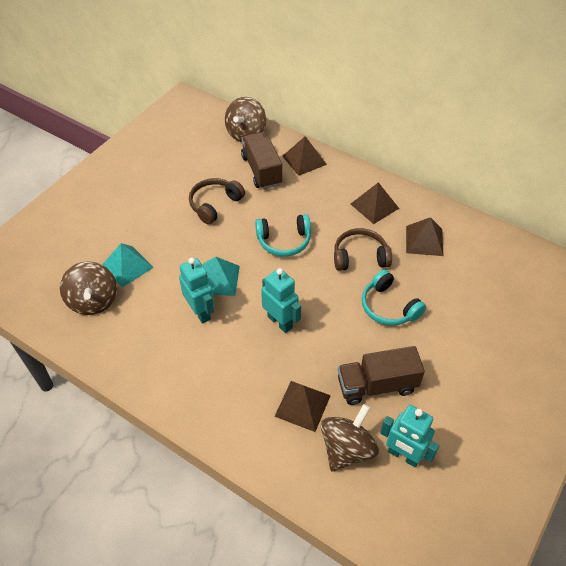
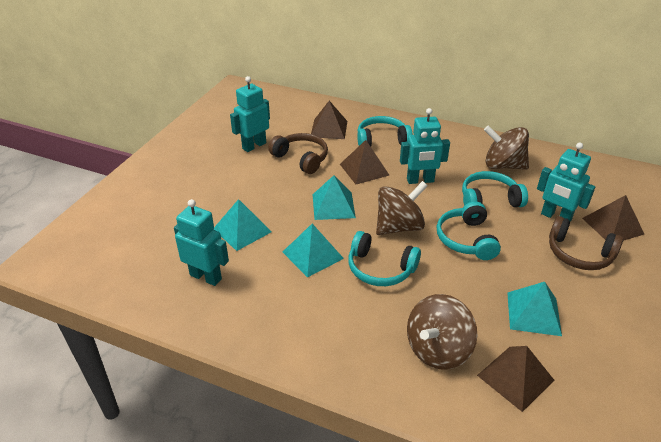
brown truck: 2 -> 0
turquoise headphones: 2 -> 4
turquoise pyramid: 2 -> 4
turquoise robot: 3 -> 4

